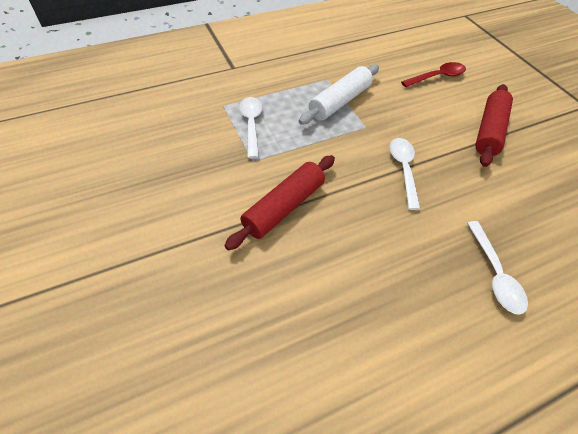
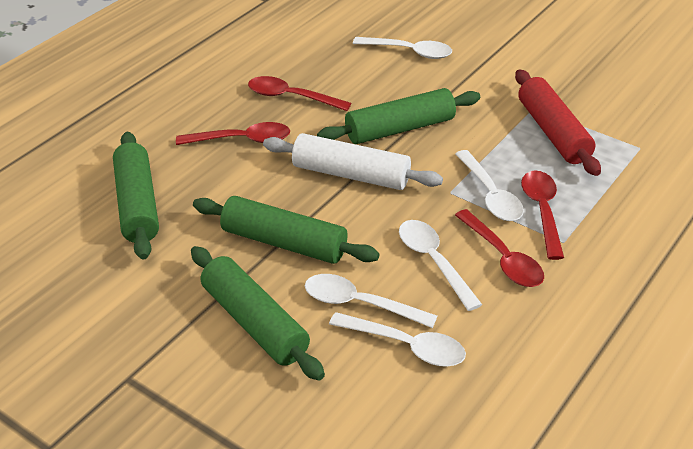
green rolling pin: 0 -> 4
red rolling pin: 2 -> 1
red spoon: 1 -> 4
white spoon: 3 -> 5

